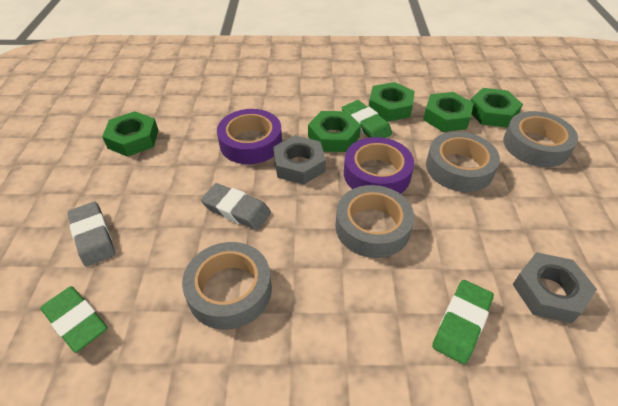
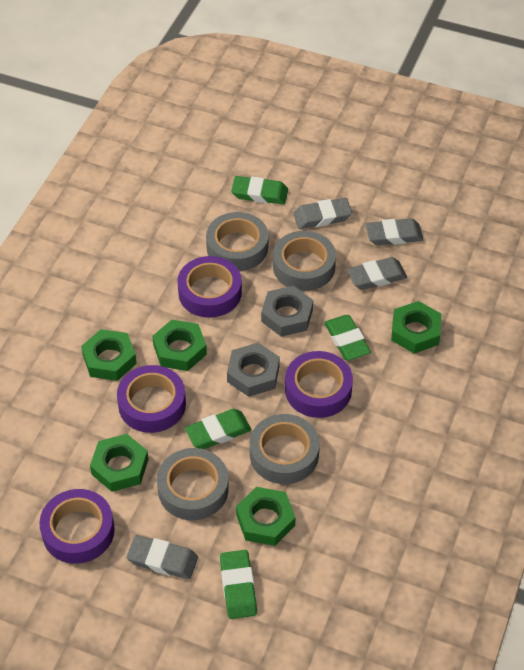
green eraser: 3 -> 4
grey eraser: 2 -> 4
purple tape: 2 -> 4

